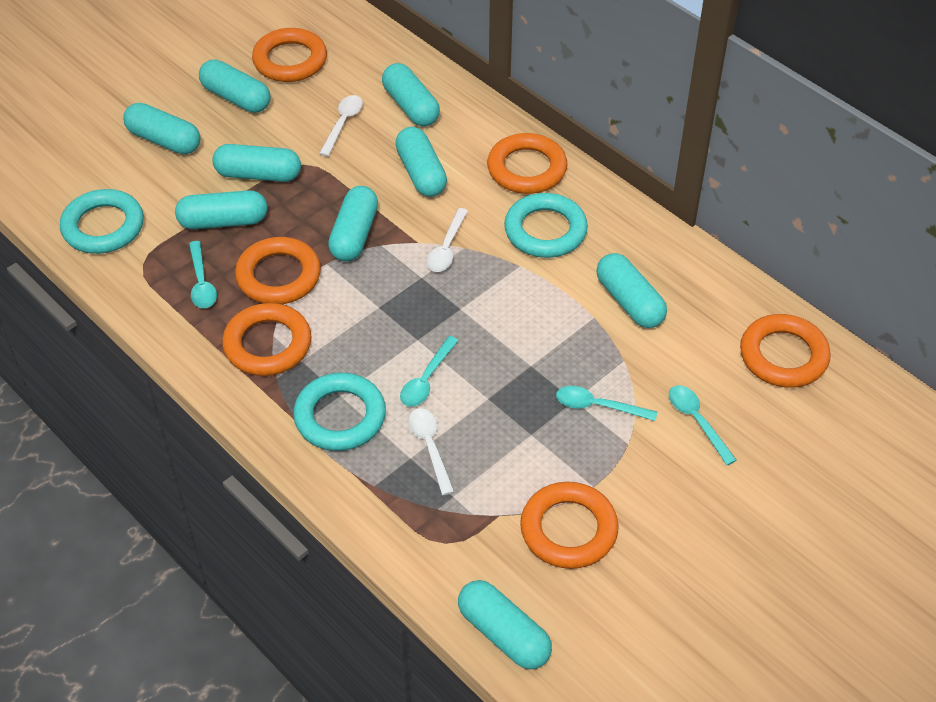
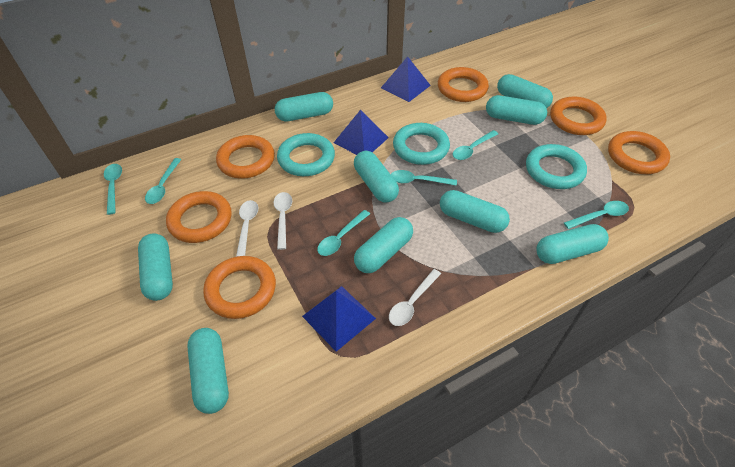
blue pyramid: 0 -> 3
turquoise spoon: 4 -> 6

